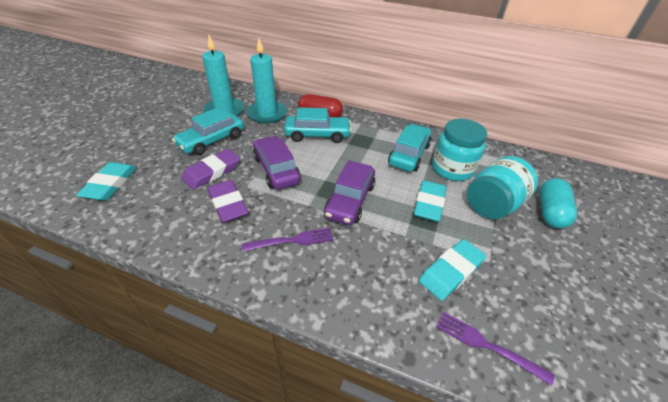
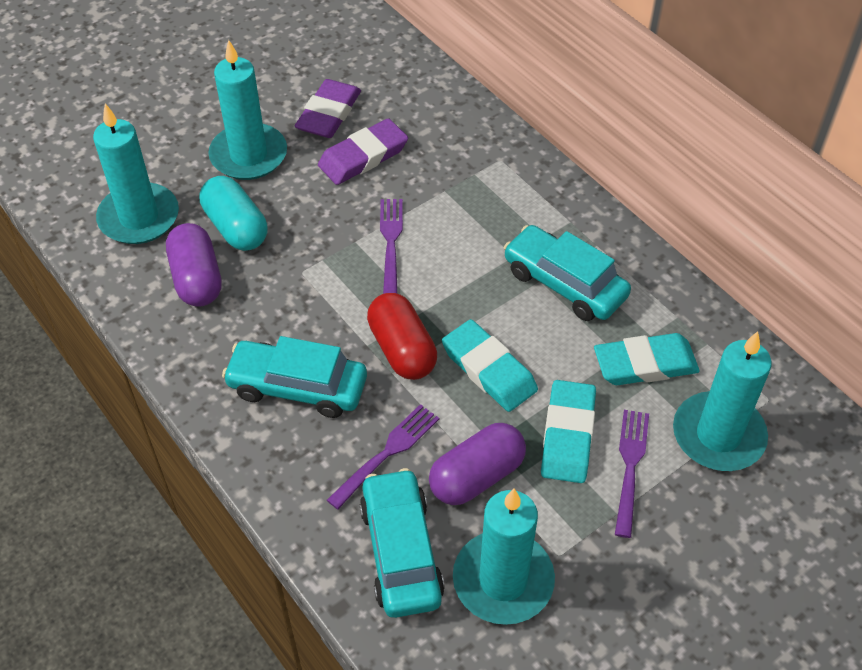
purple capsule: 0 -> 2
purple car: 2 -> 0
purple fork: 2 -> 3
turquoise candle: 2 -> 4
turquoise jar: 2 -> 0

